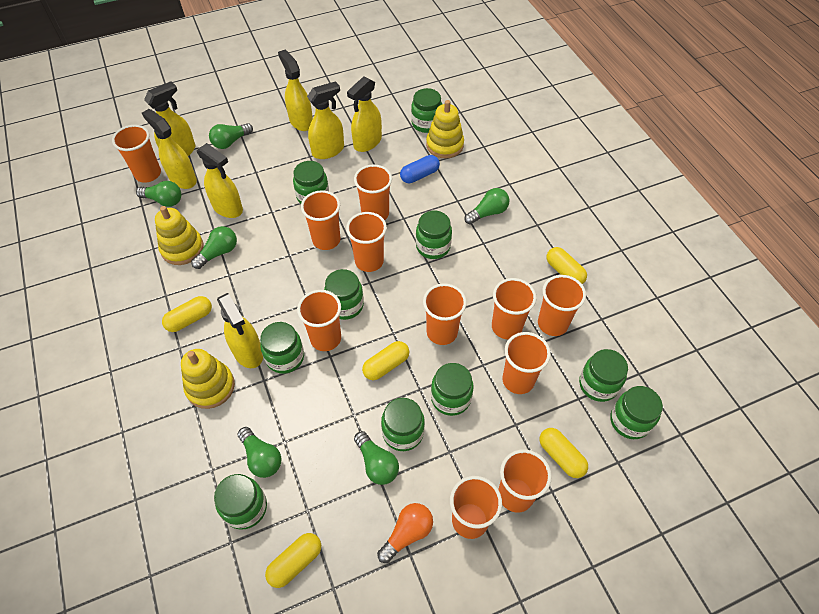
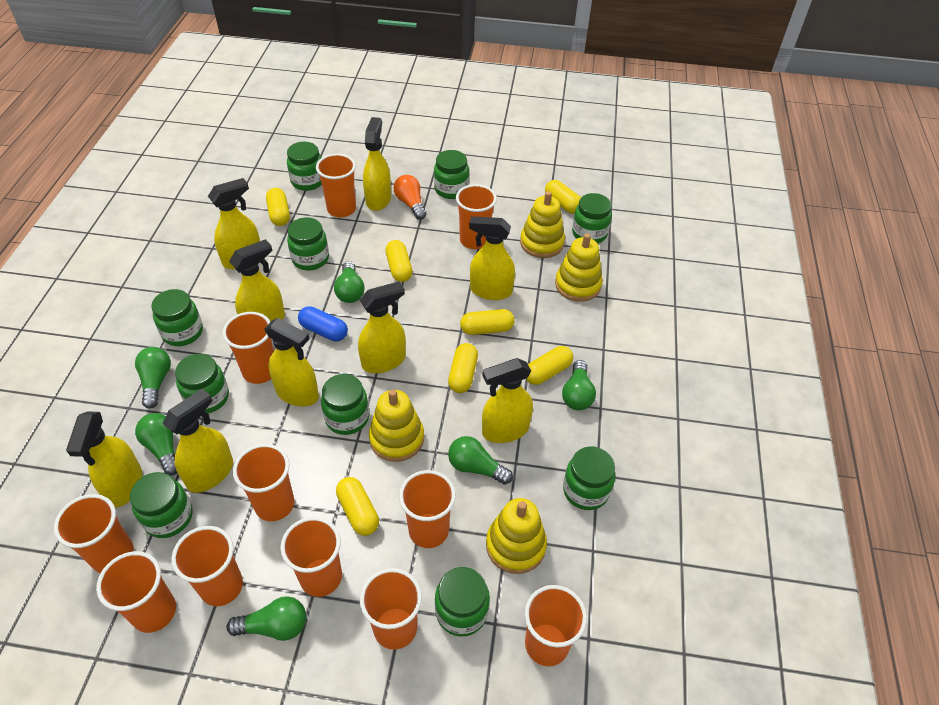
yellow capsule: 5 -> 7
yellow spray bottle: 7 -> 9
yellow stacking toy: 3 -> 4

